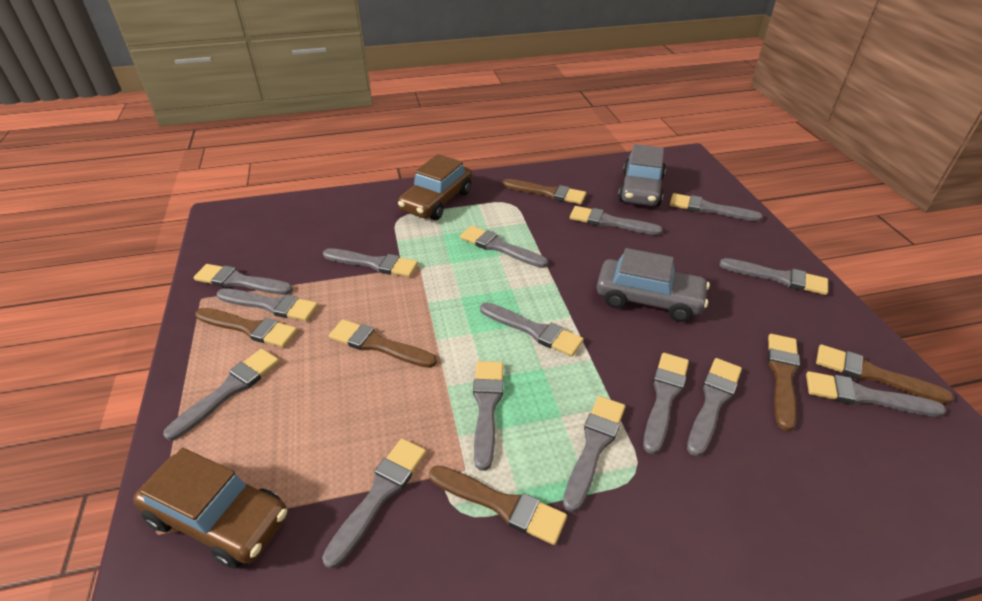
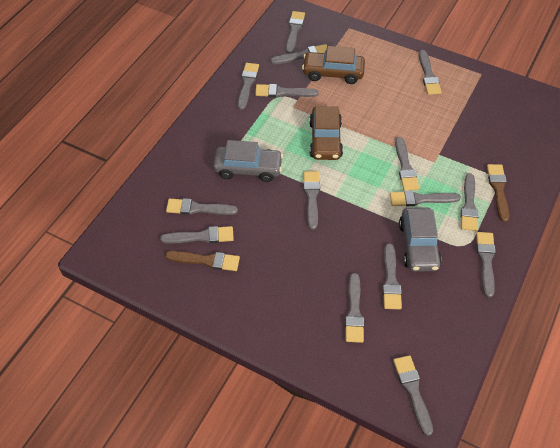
brown brush: 6 -> 2

